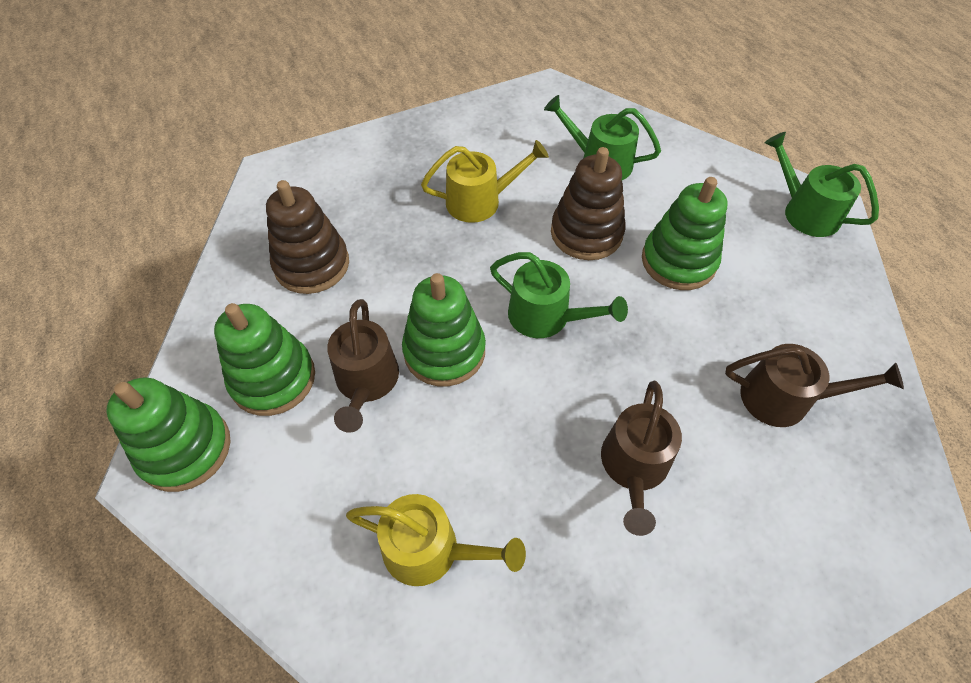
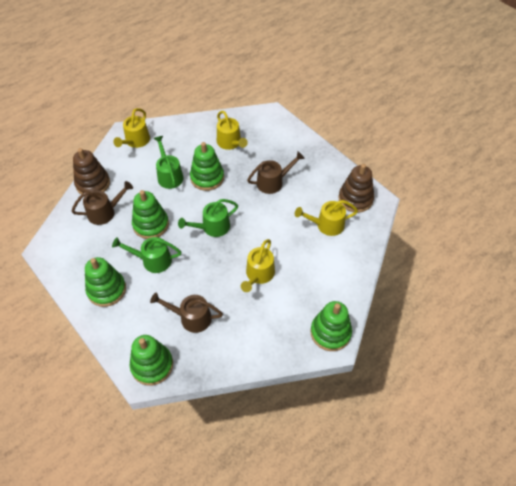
green stacking toy: 4 -> 5
yellow watering can: 2 -> 4

